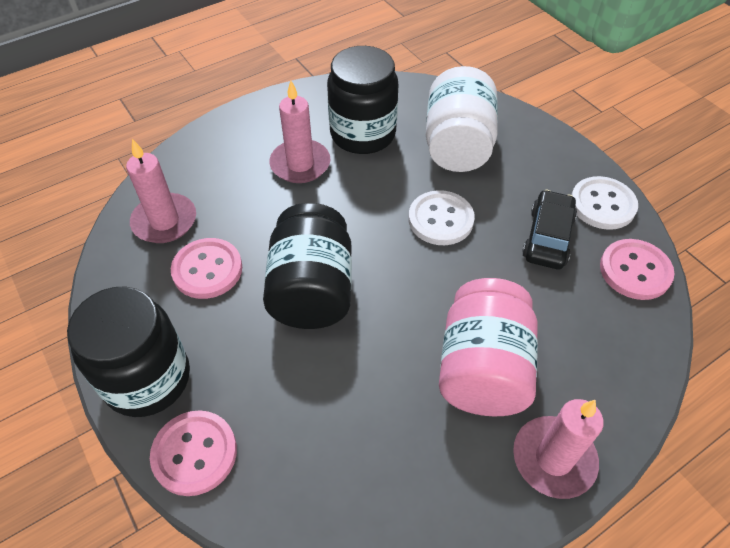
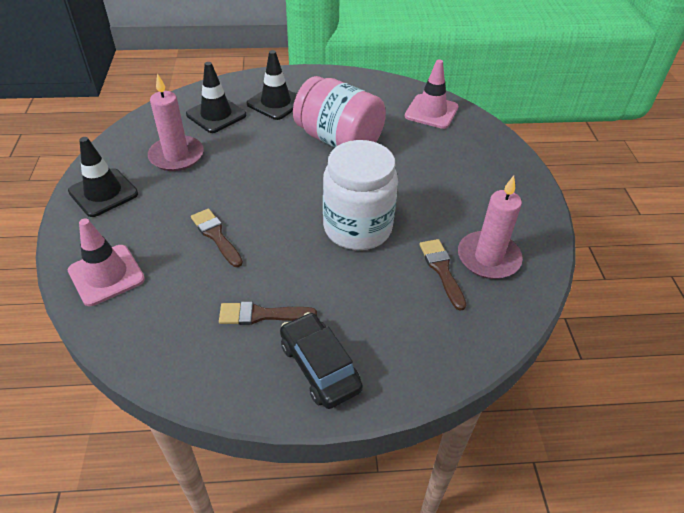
black jar: 3 -> 0
black traffic cone: 0 -> 3
brown brush: 0 -> 3
pink button: 3 -> 0
pink candle: 3 -> 2
pink traffic cone: 0 -> 2
white button: 2 -> 0

